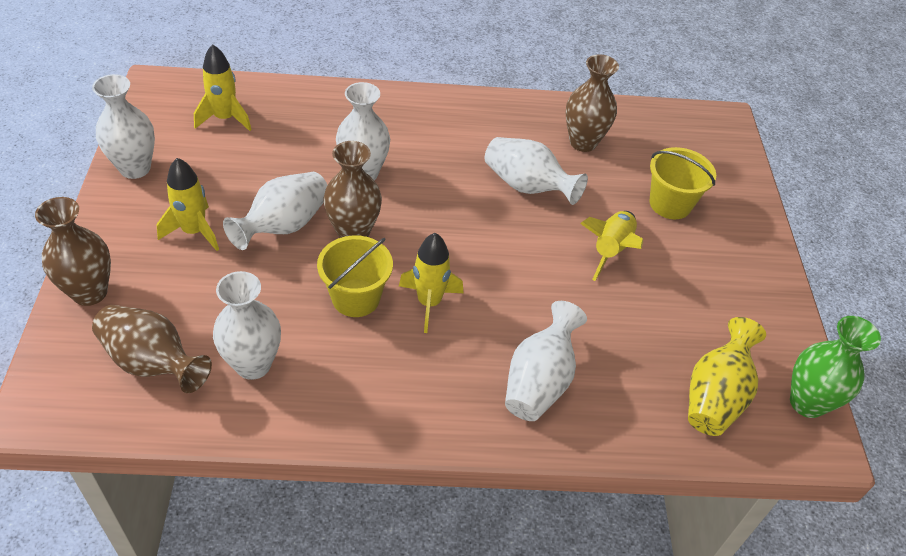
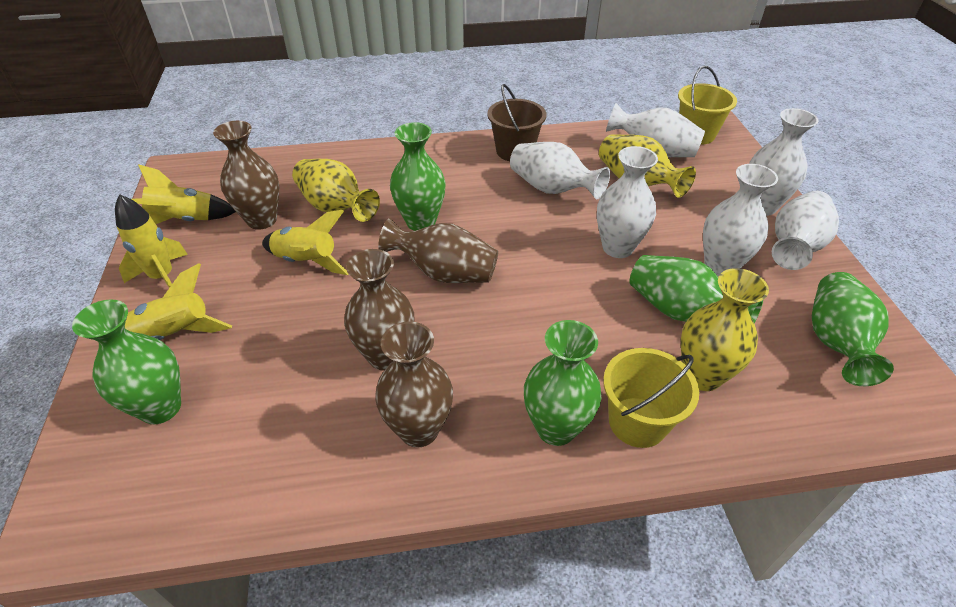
brown bucket: 0 -> 1
green vase: 1 -> 5
yellow vase: 1 -> 3

